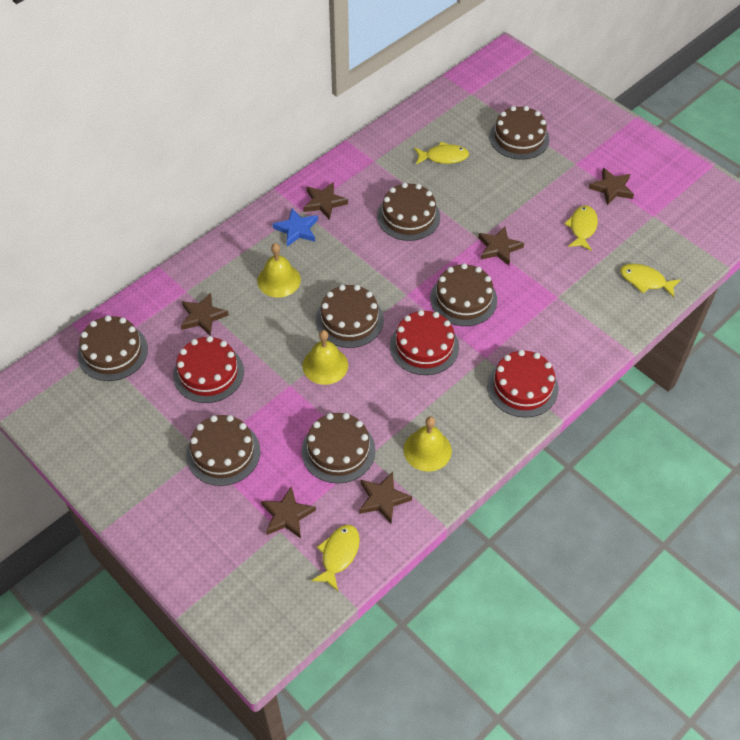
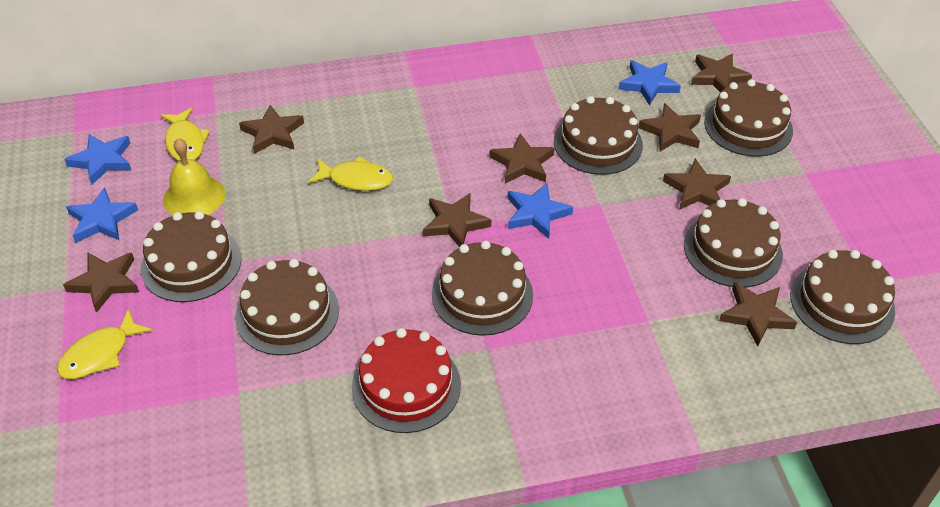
blue star: 1 -> 4
brown star: 6 -> 8
red cake: 3 -> 1
yellow bell: 3 -> 1
yellow fish: 4 -> 3

